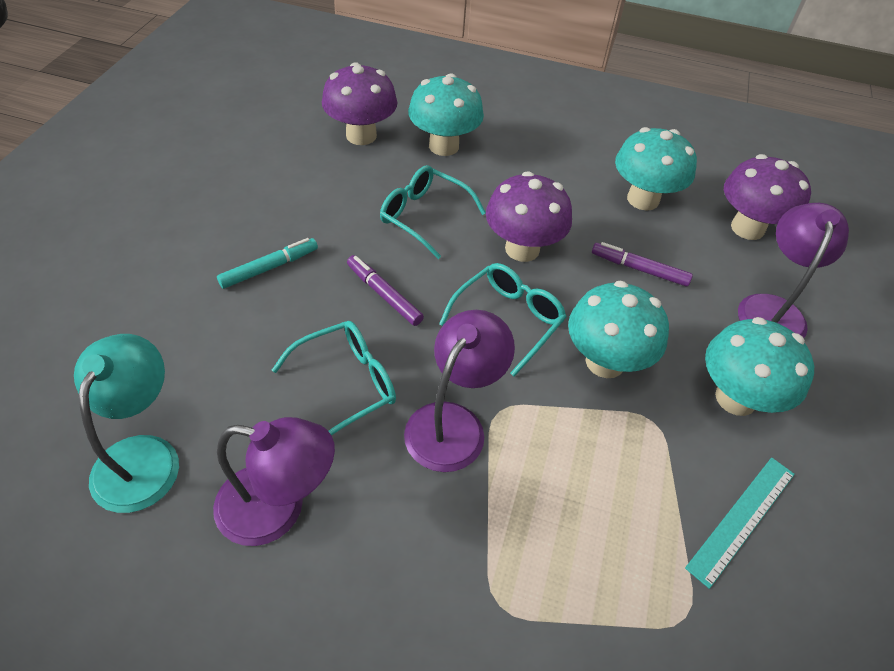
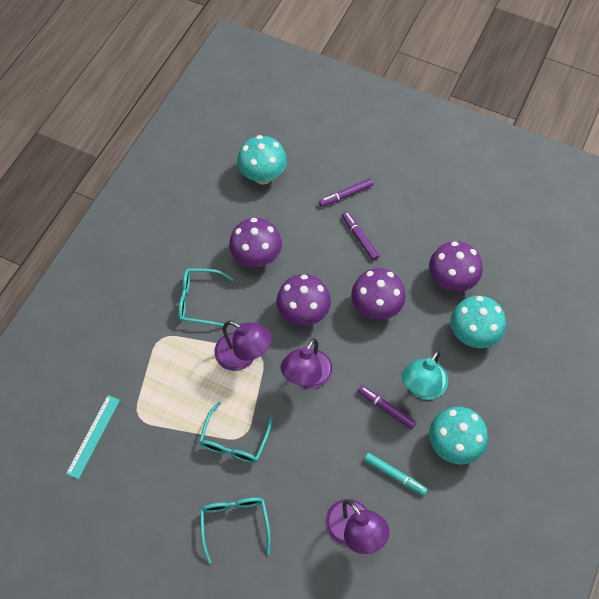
purple marker: 2 -> 3
purple mushroom: 3 -> 4
turquoise mushroom: 4 -> 3

